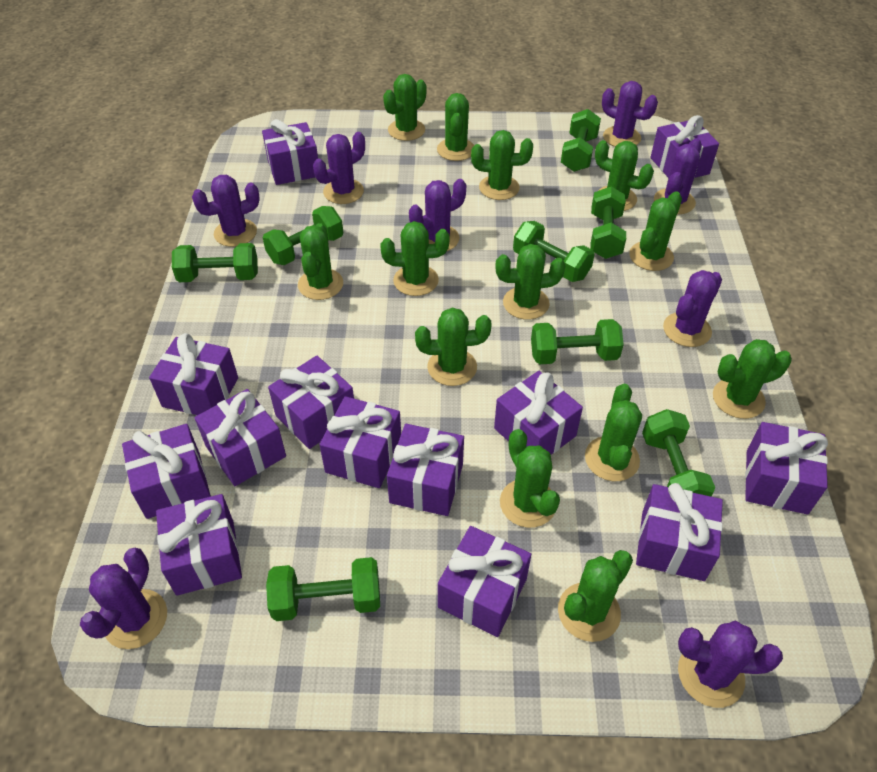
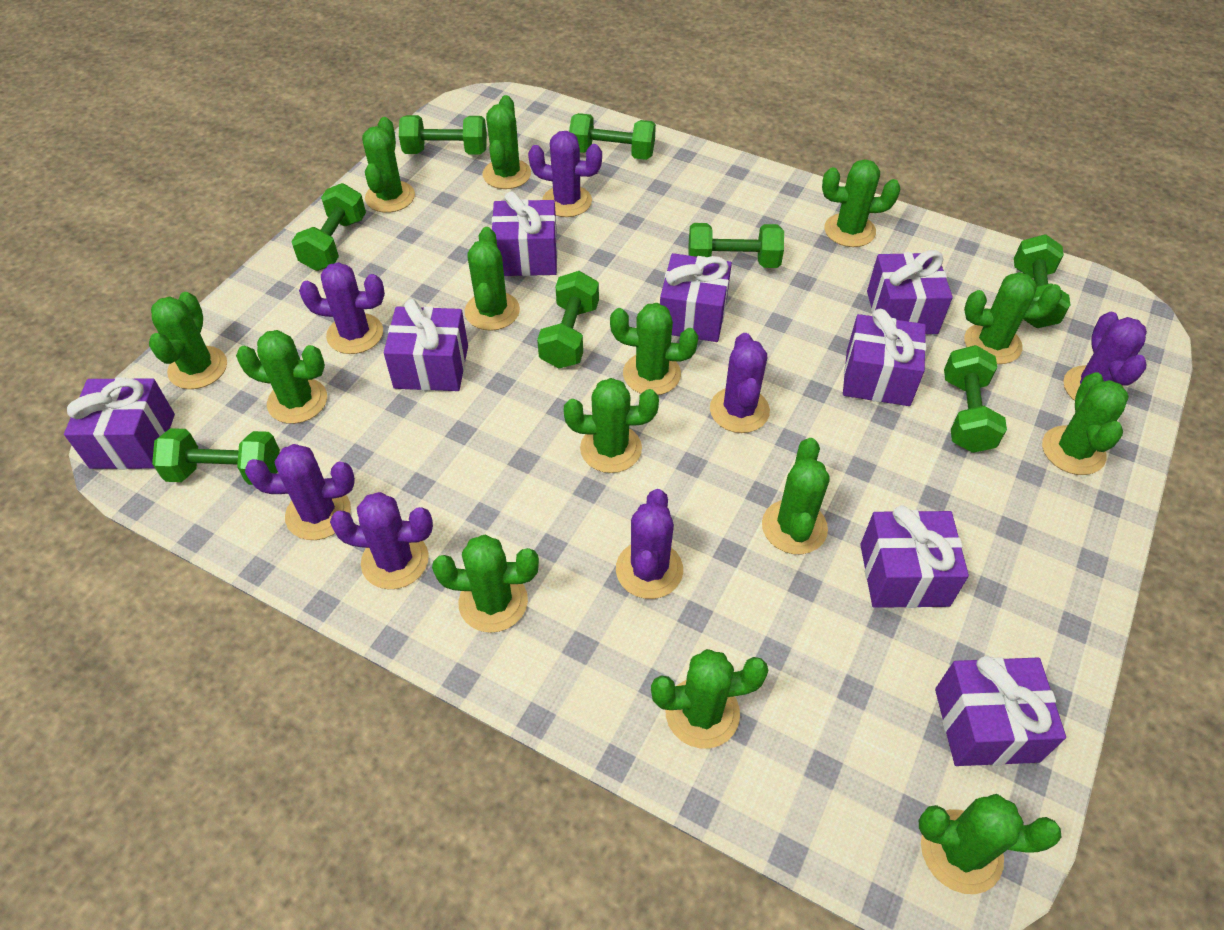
green cactus: 13 -> 14
purple cactus: 8 -> 7
purple gift: 13 -> 8

